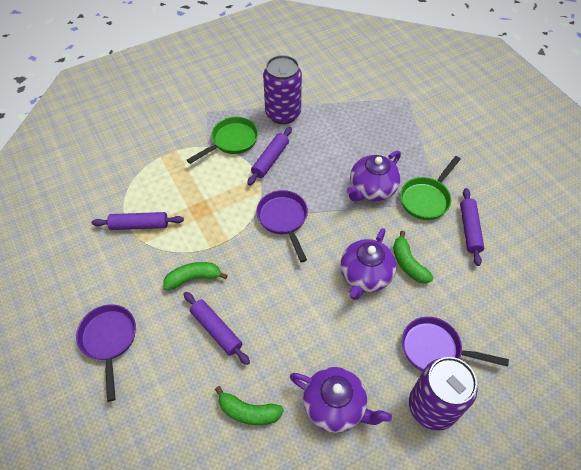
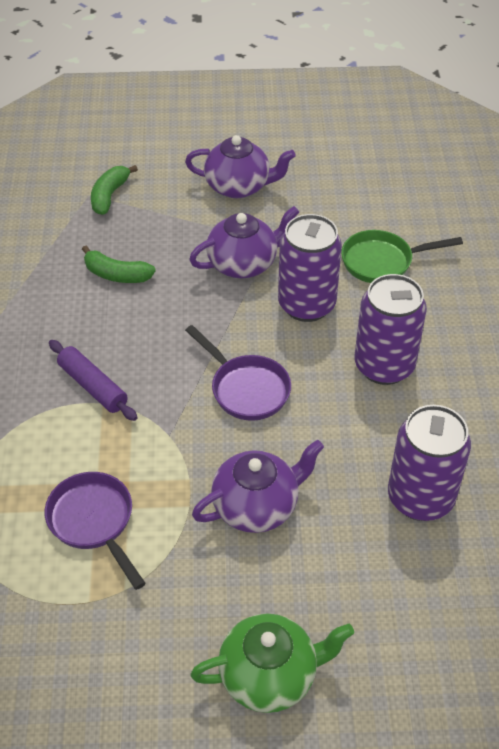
green banana: 3 -> 2
green pan: 2 -> 1
green teapot: 0 -> 1
purple can: 2 -> 3
purple pan: 3 -> 2
purple rolling pin: 4 -> 1

